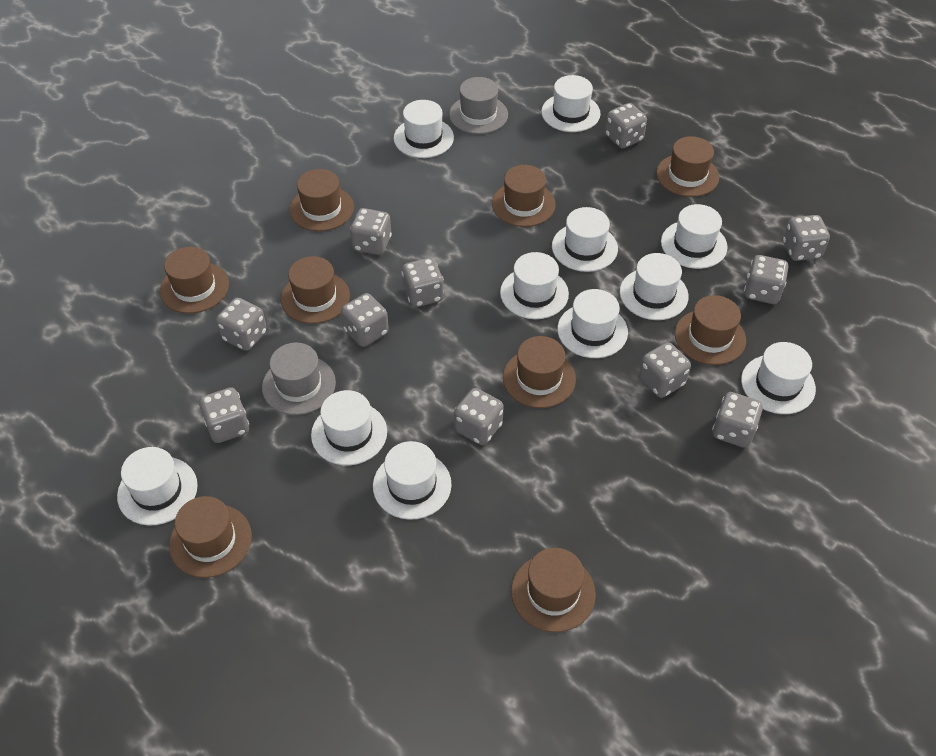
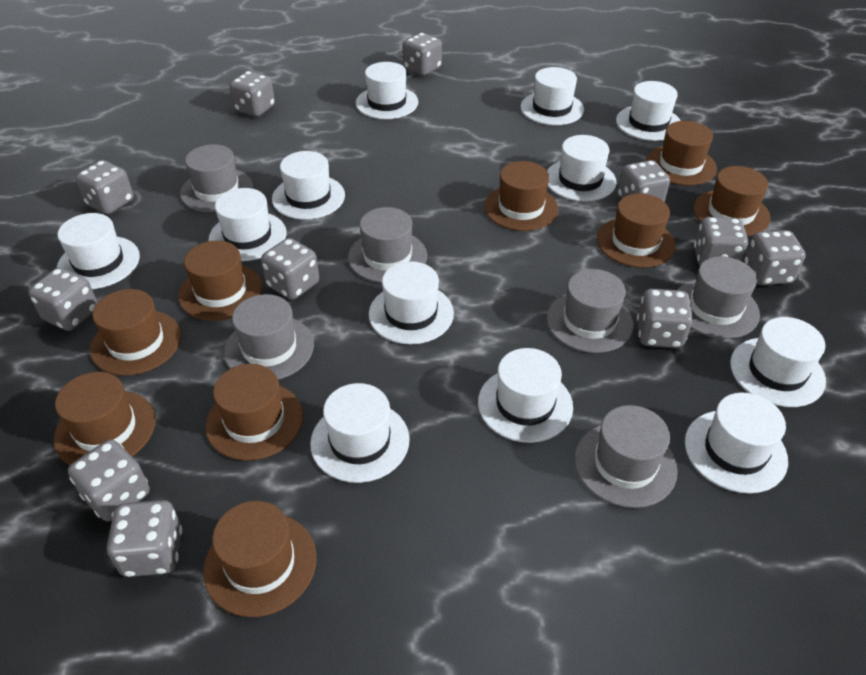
grey hat: 2 -> 6
white hat: 11 -> 12

